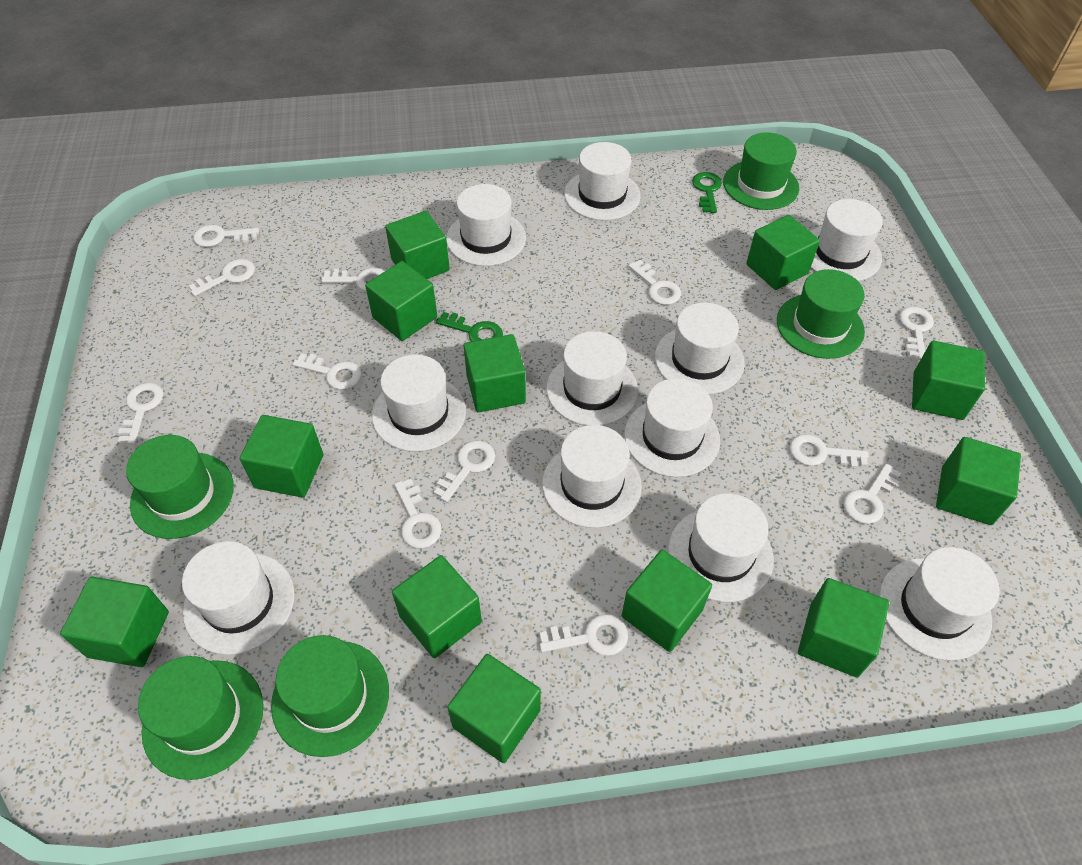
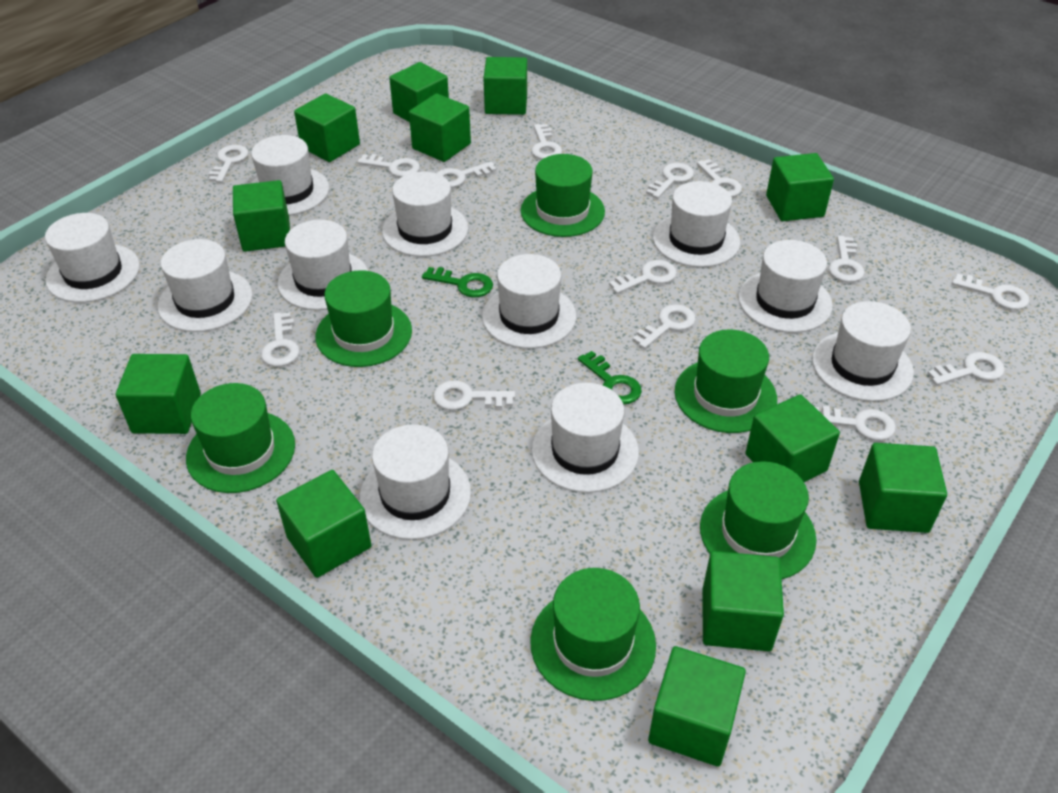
green hat: 5 -> 6
white key: 12 -> 14

